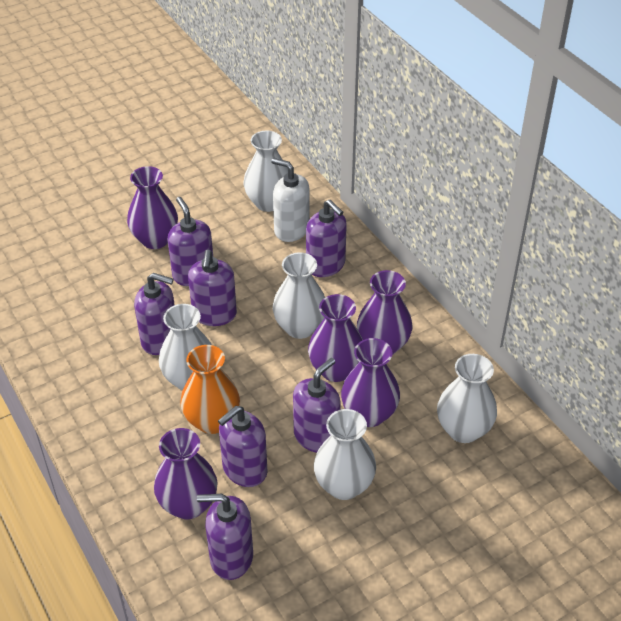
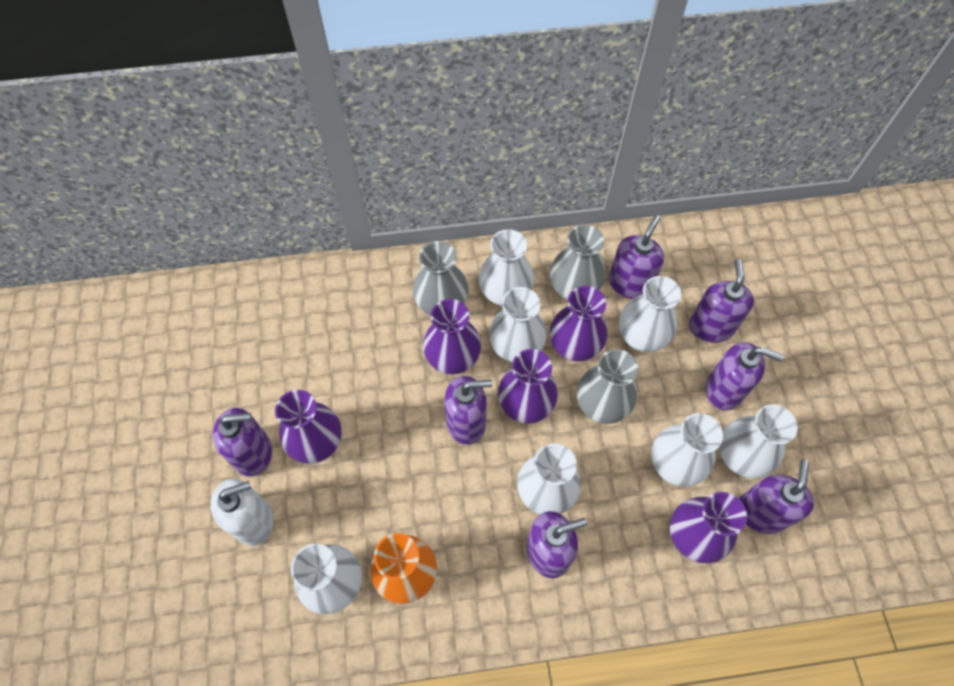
grey vase: 0 -> 3
white vase: 5 -> 7

